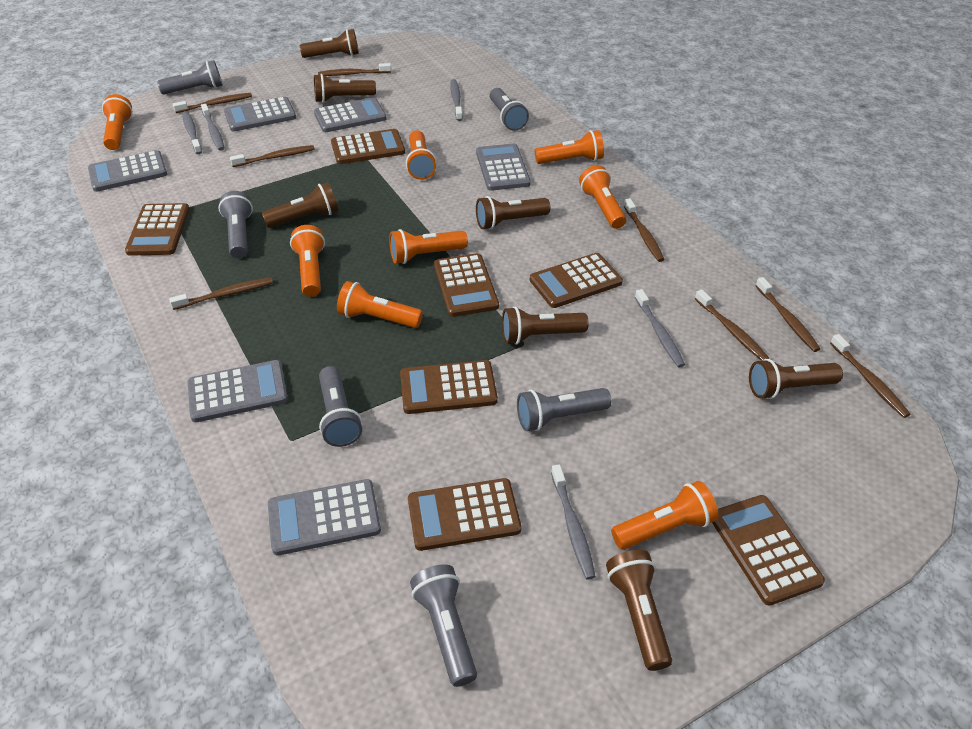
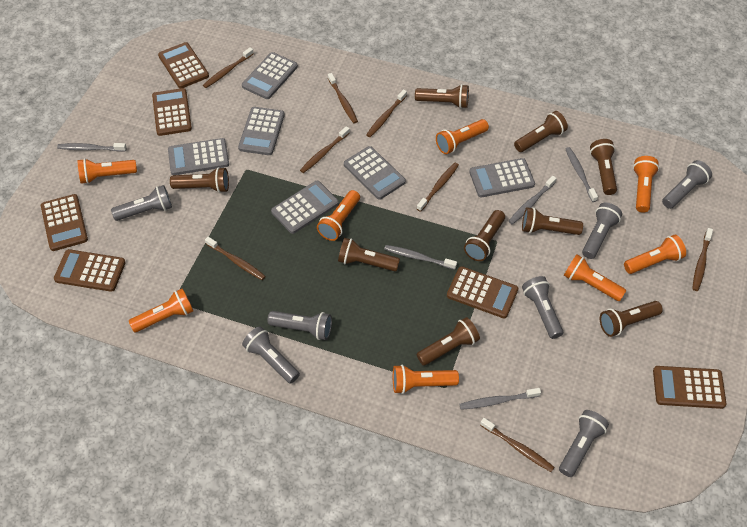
brown calculator: 7 -> 6
brown flashlight: 7 -> 9
grey flashlight: 6 -> 7

